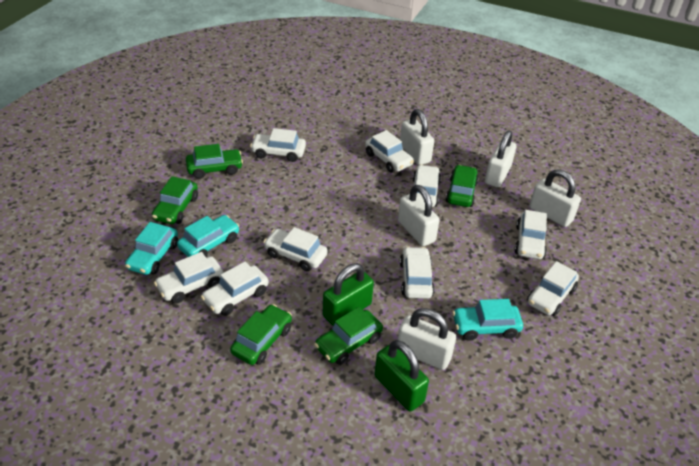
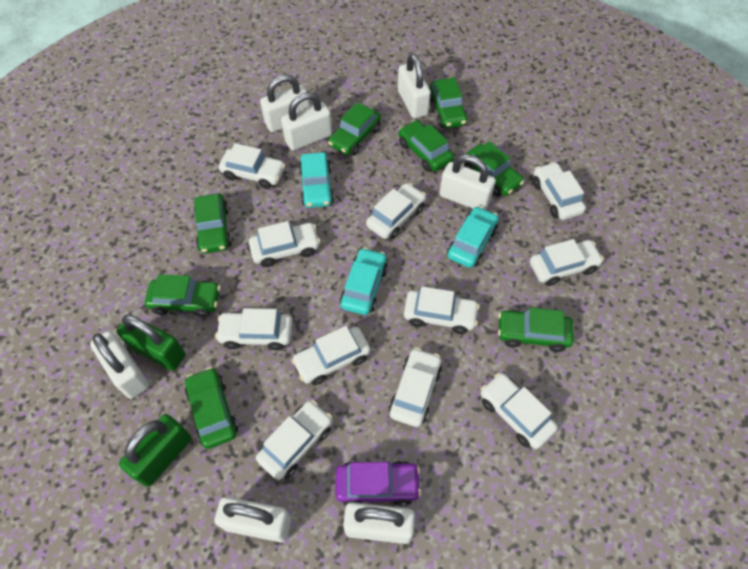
green car: 5 -> 8
purple car: 0 -> 1
white car: 9 -> 11
white padlock: 5 -> 7

